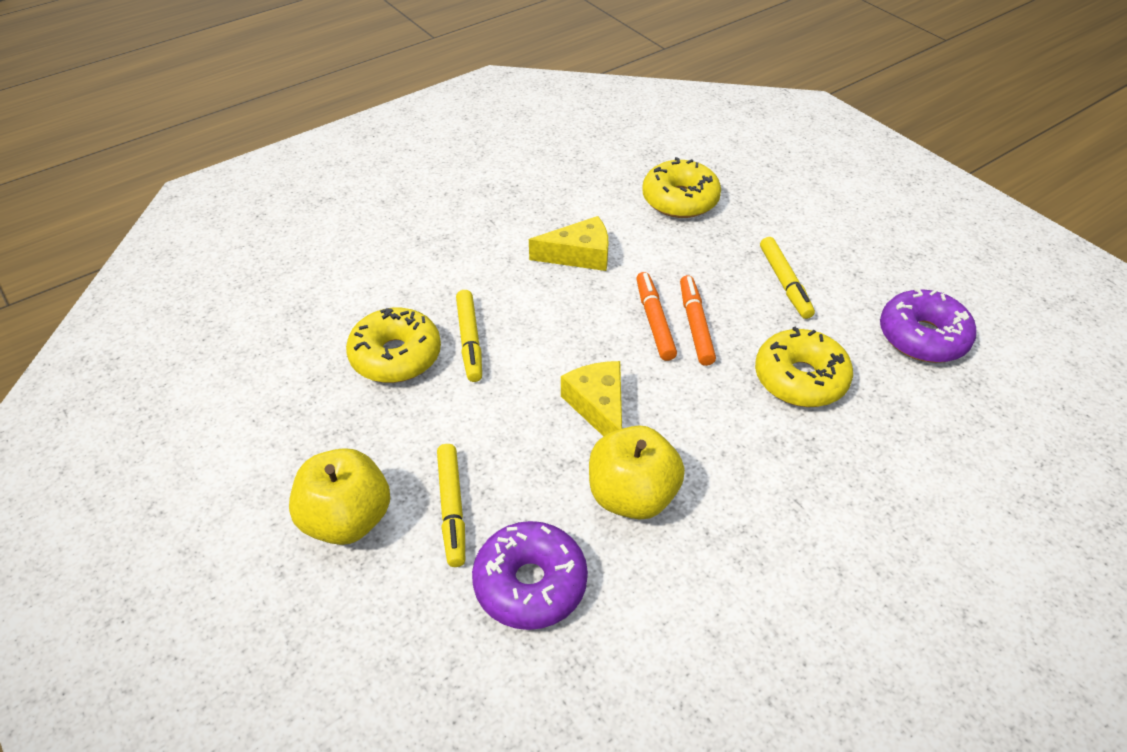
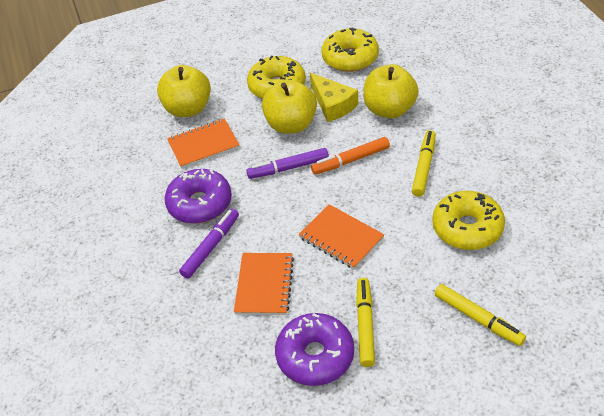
orange marker: 2 -> 1
orange notebook: 0 -> 3
purple marker: 0 -> 2
yellow apple: 2 -> 3
yellow cheese: 2 -> 1

